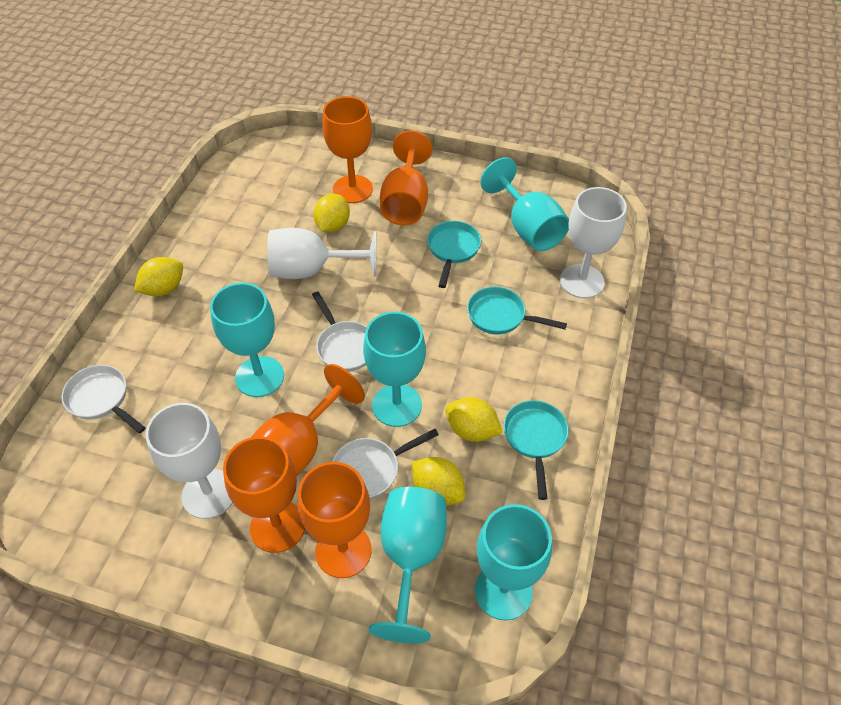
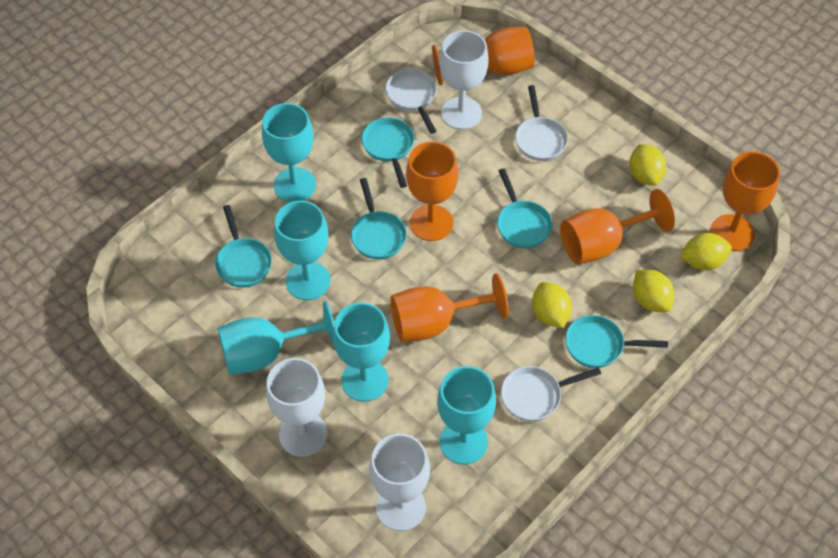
turquoise pan: 3 -> 5

